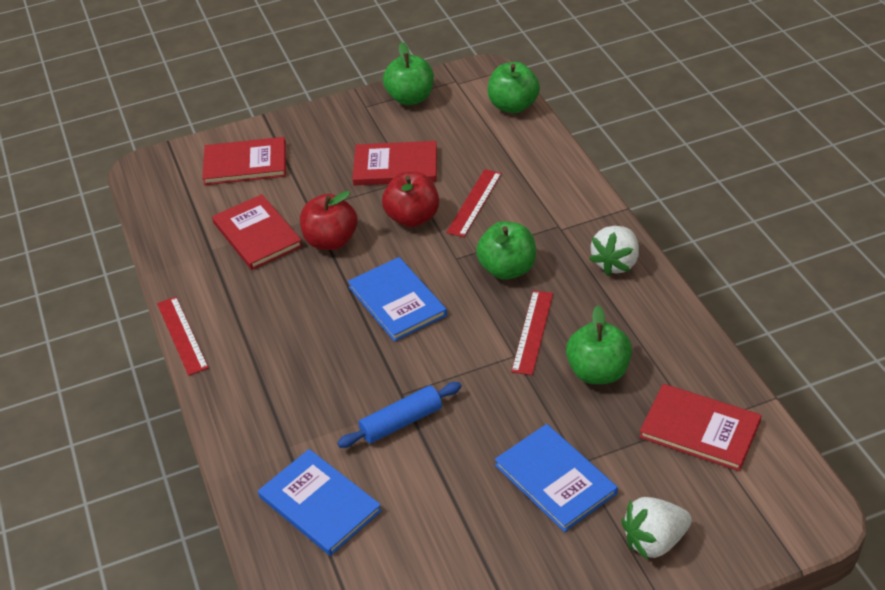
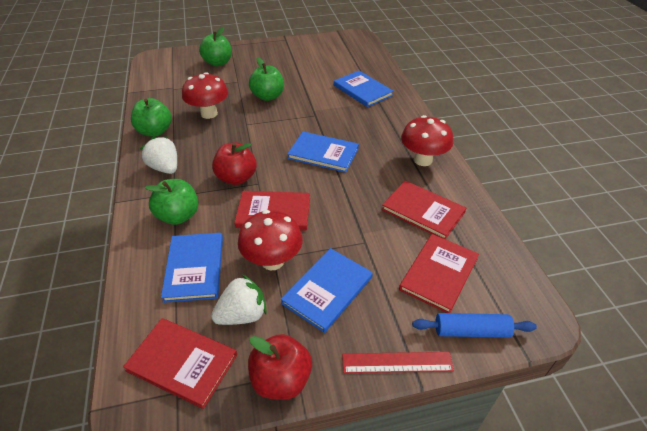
blue book: 3 -> 4
red mushroom: 0 -> 3
red ruler: 3 -> 1

